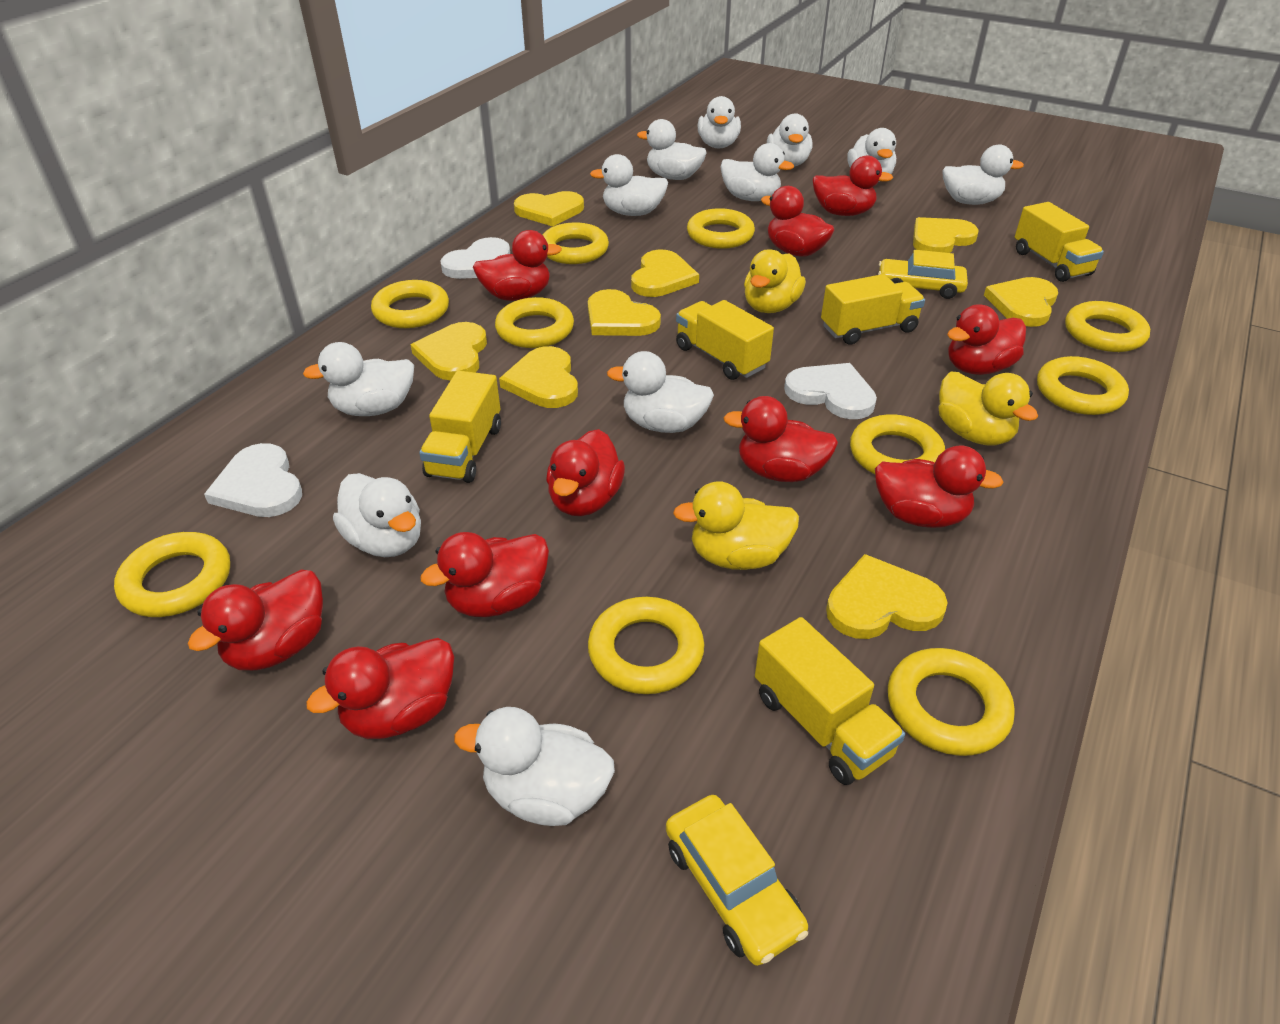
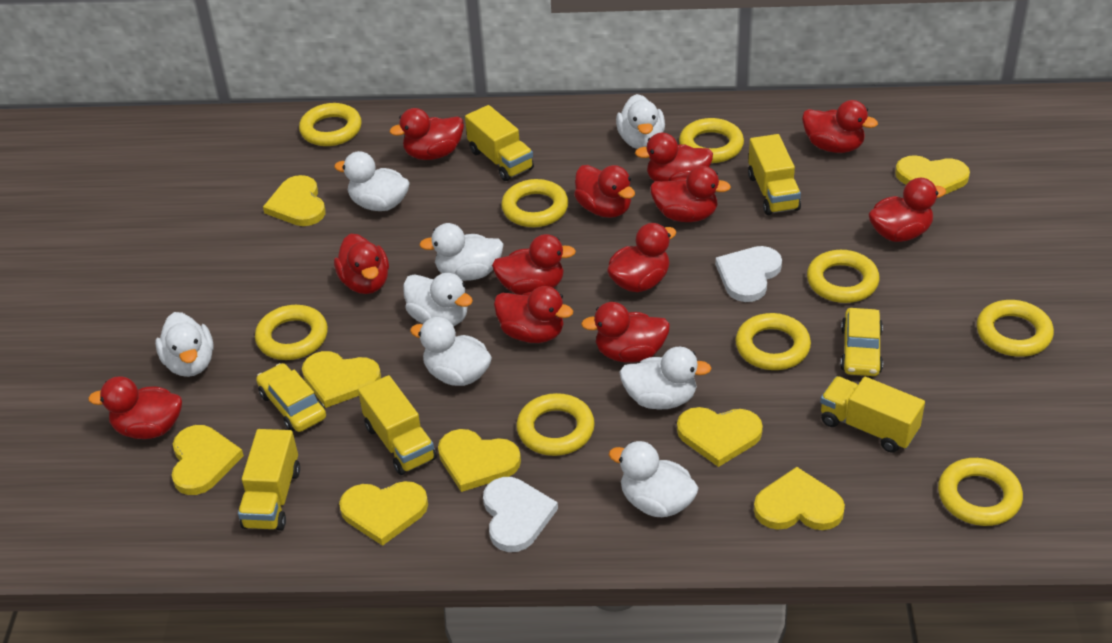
red duck: 10 -> 12
white duck: 11 -> 8
white heart: 3 -> 2
yellow duck: 3 -> 0
yellow ring: 10 -> 9

